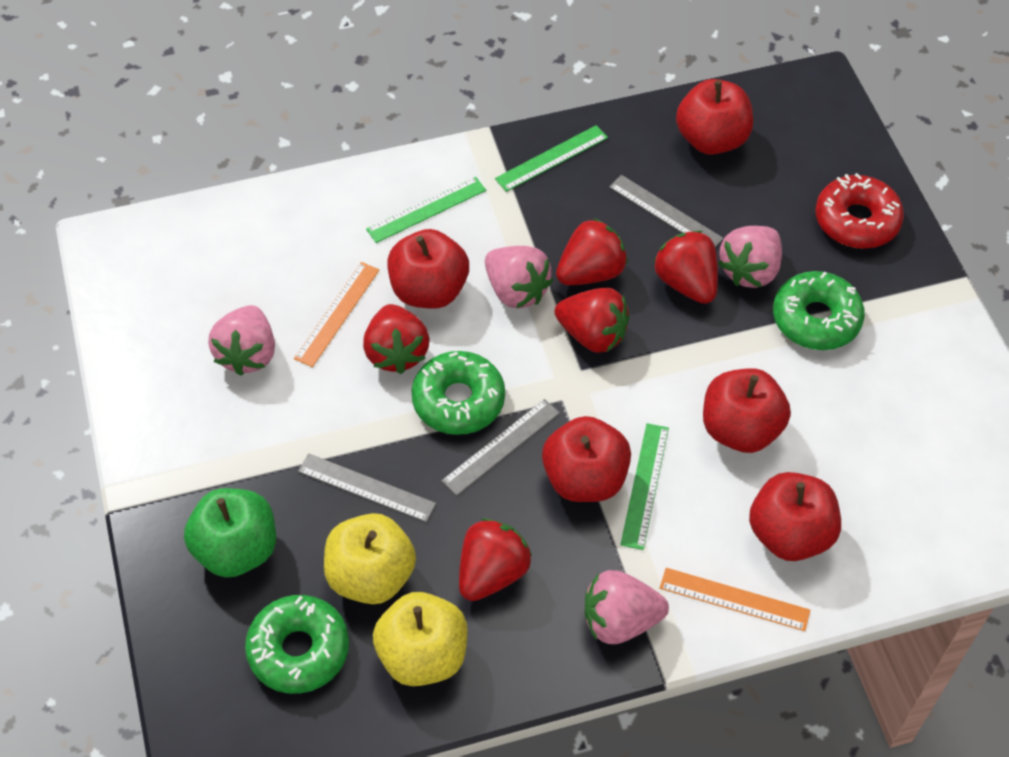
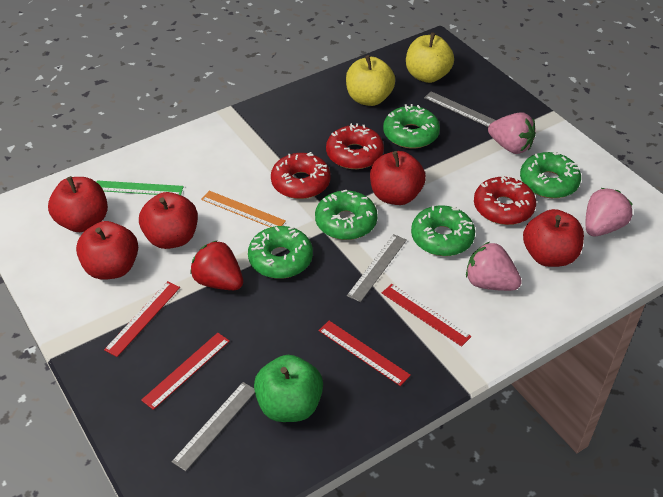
green donut: 3 -> 5
green ruler: 3 -> 1
orange ruler: 2 -> 1
pink strawberry: 4 -> 3
red donut: 1 -> 3
red ruler: 0 -> 4
red strawberry: 5 -> 1

